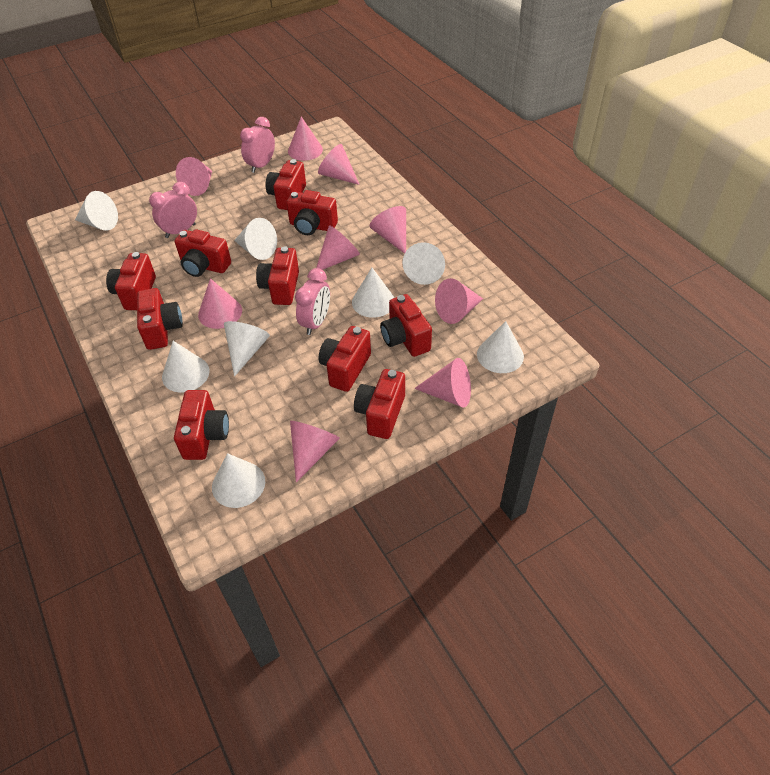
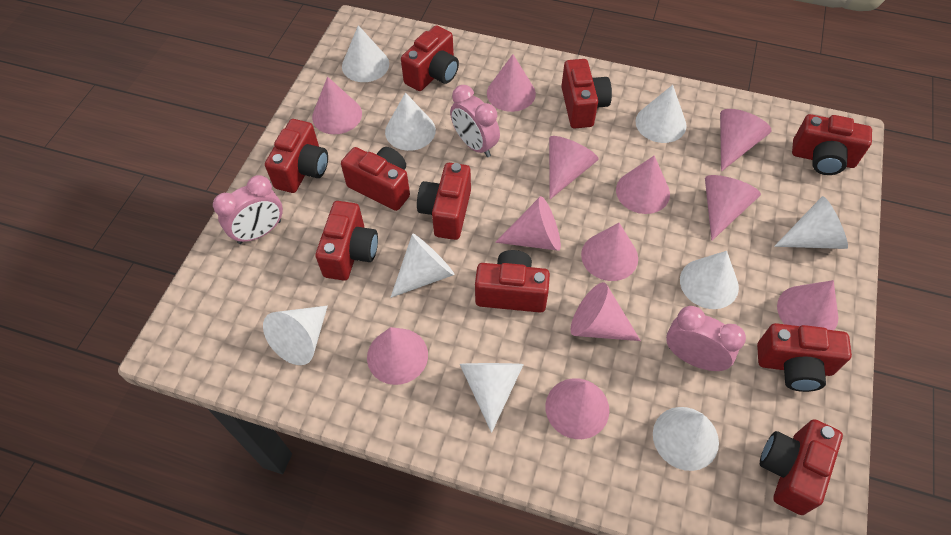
pink cone: 9 -> 12
white cone: 8 -> 9

